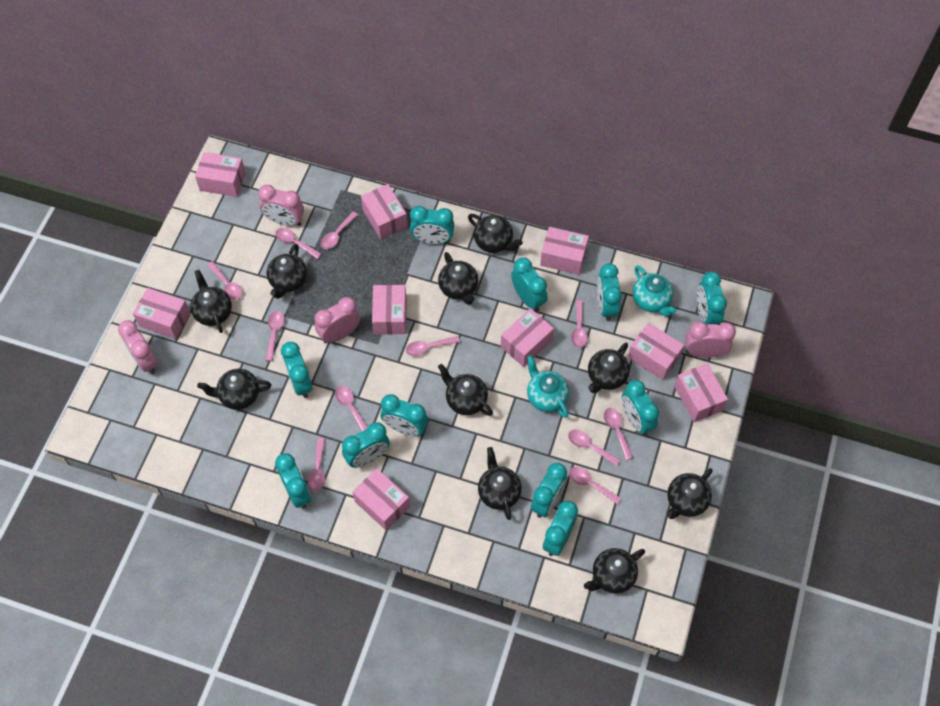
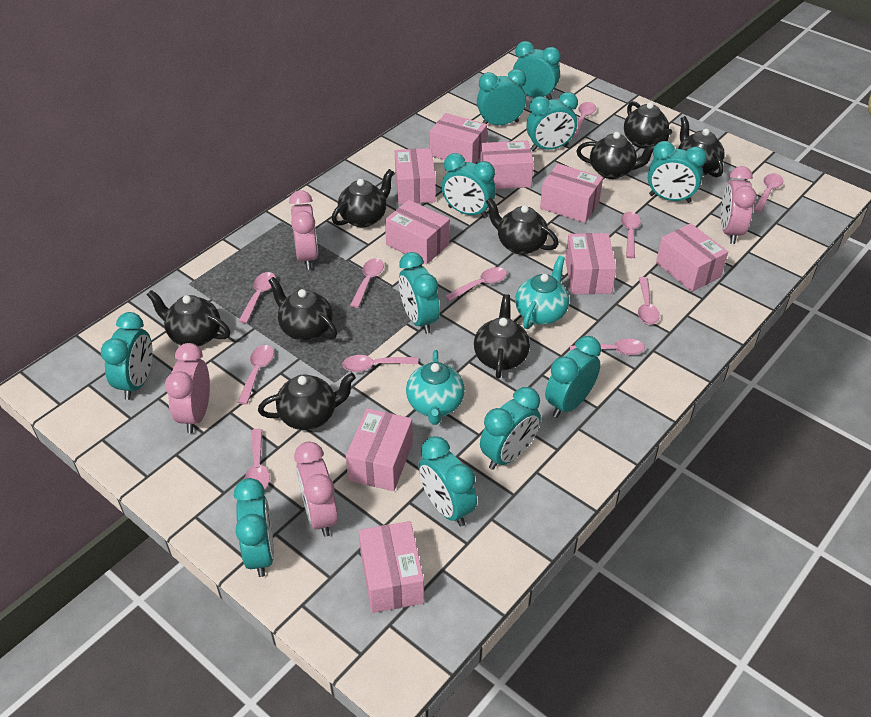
black teapot: 10 -> 9

